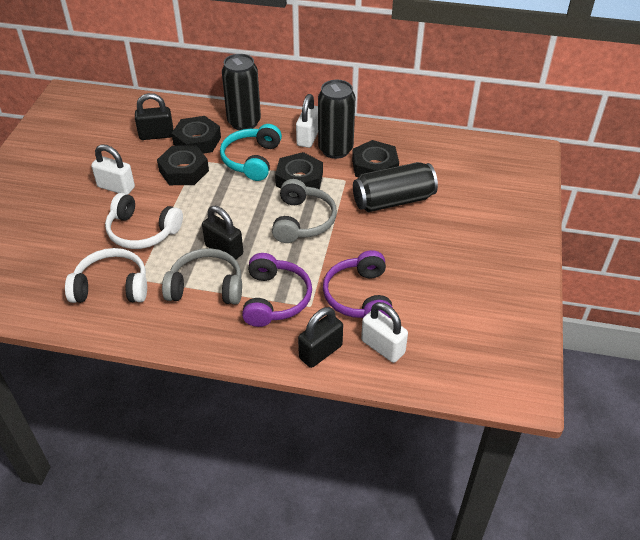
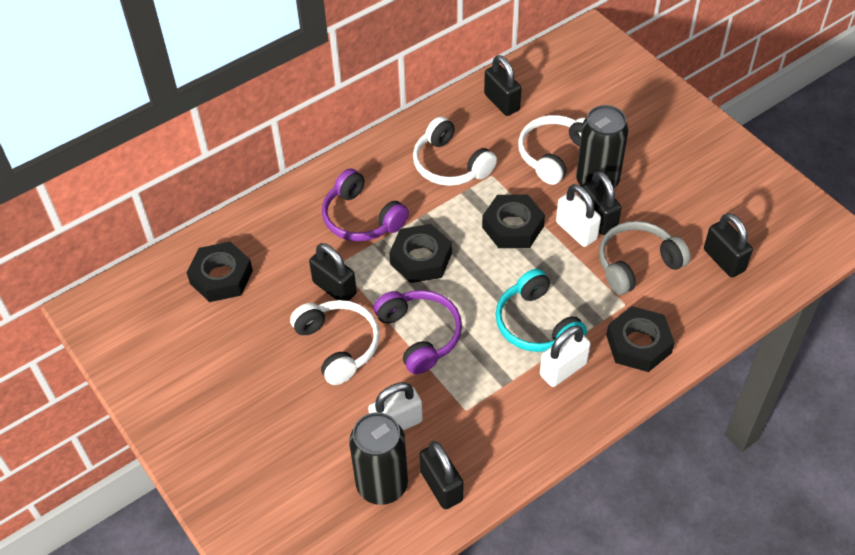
black can: 3 -> 2
black padlock: 3 -> 5
grey headphones: 2 -> 1
white headphones: 2 -> 3

